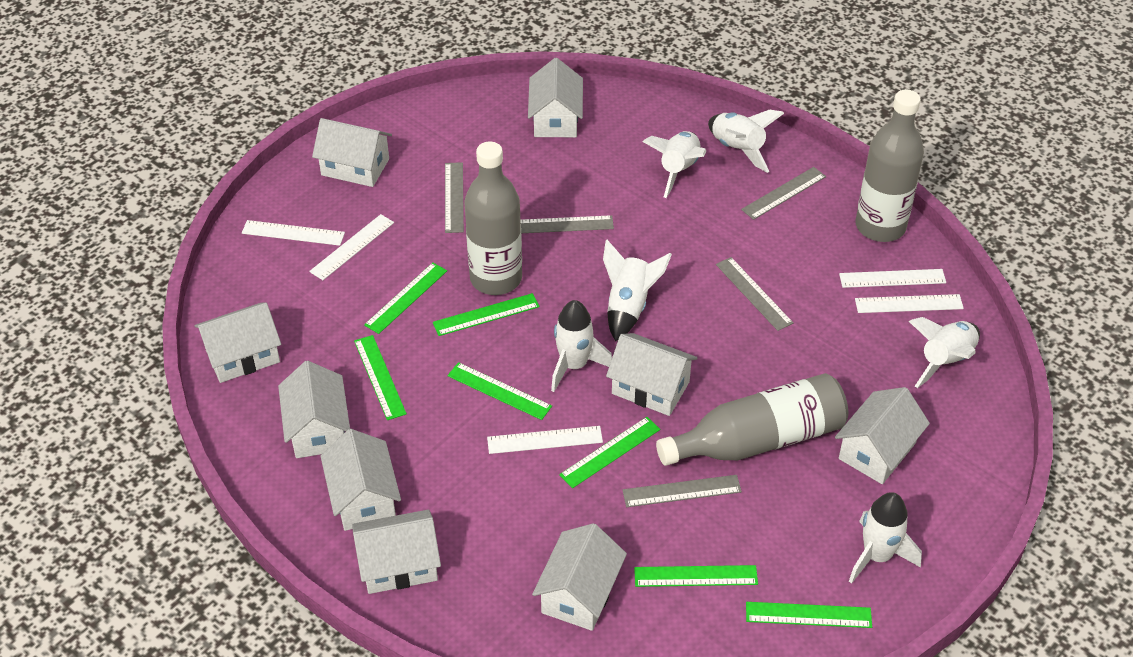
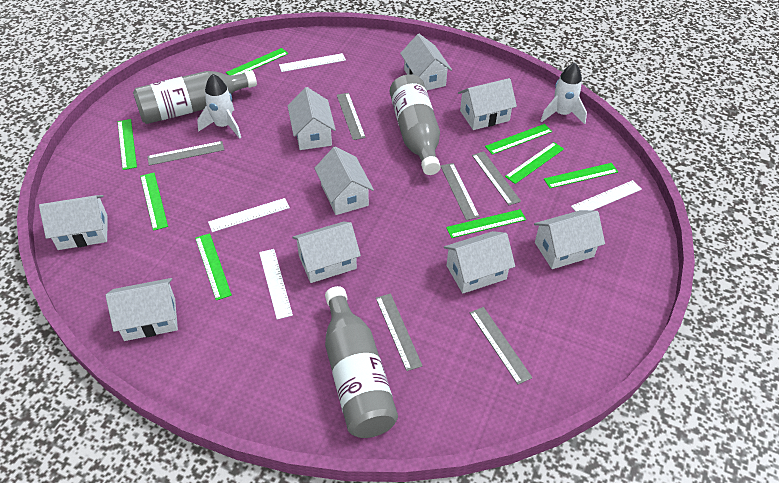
green ruler: 7 -> 8
grey ruler: 5 -> 6
white rocket: 6 -> 2
white ruler: 5 -> 4

